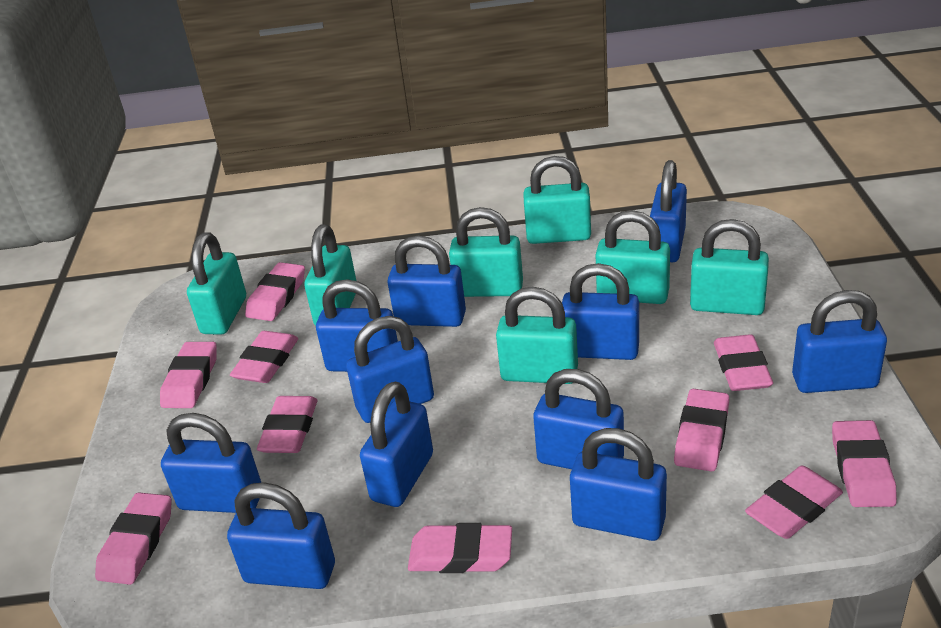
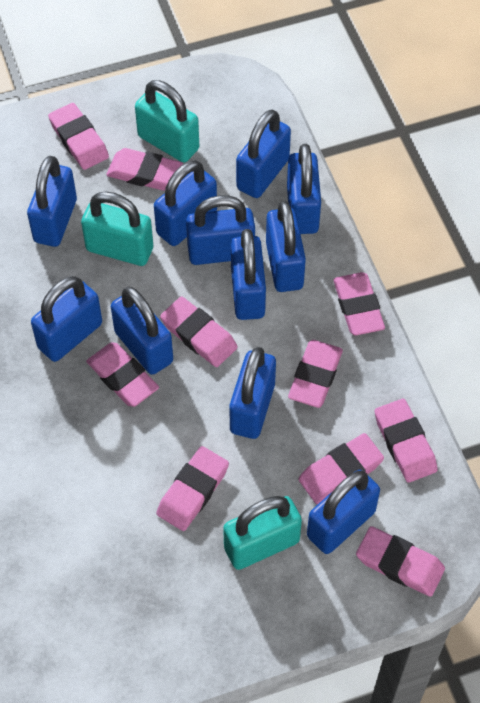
turquoise padlock: 7 -> 3

